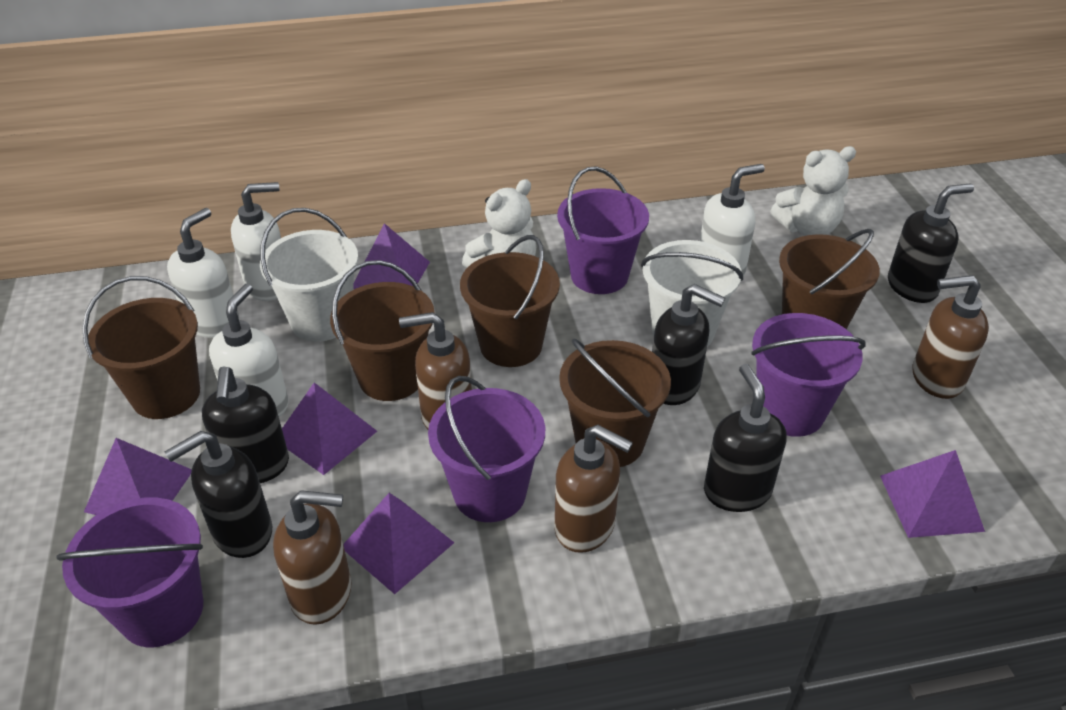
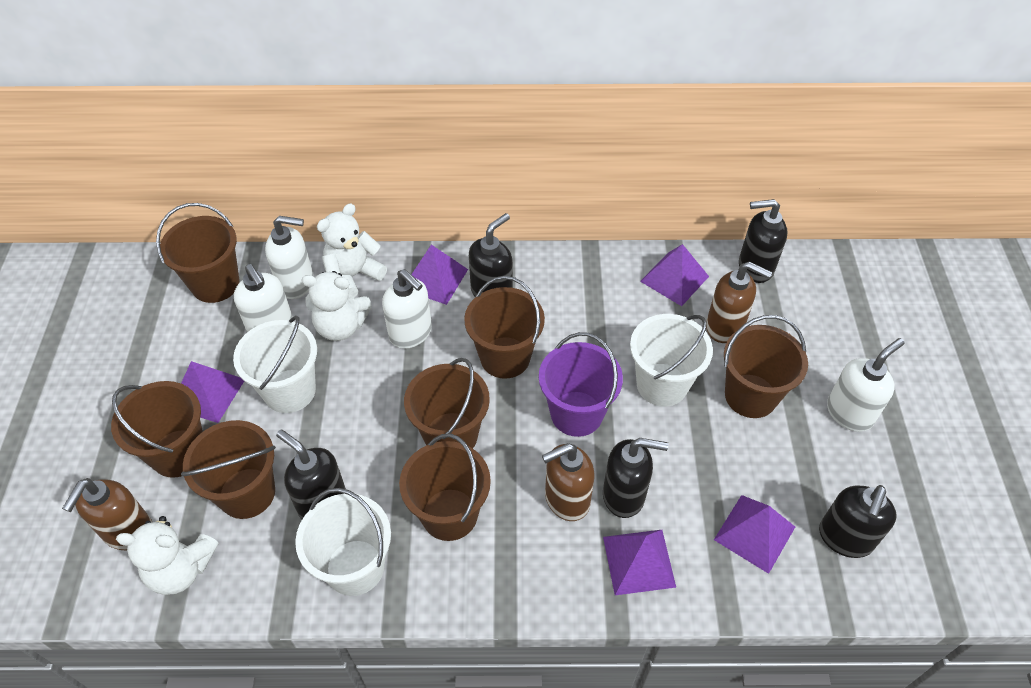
brown bucket: 5 -> 7
brown soap dispenser: 4 -> 3
purple bucket: 4 -> 1
white bucket: 2 -> 3
white teddy bear: 2 -> 3

